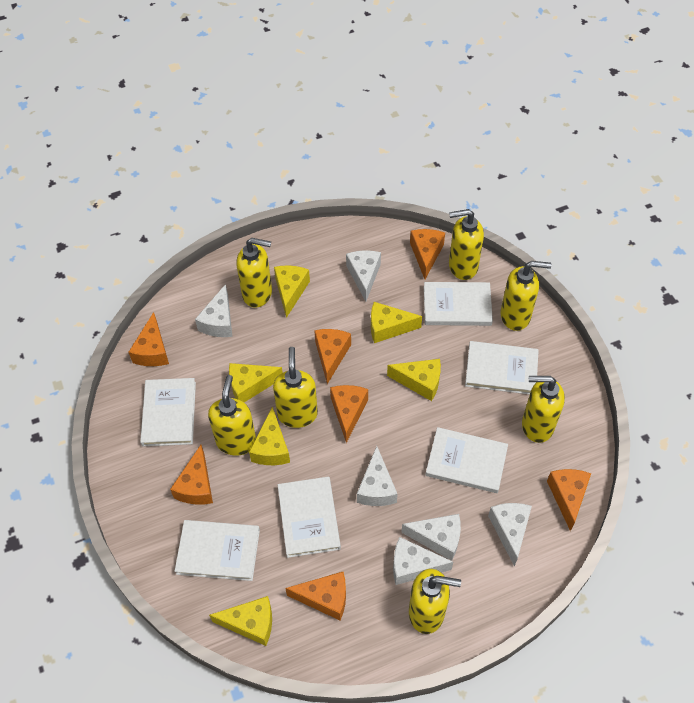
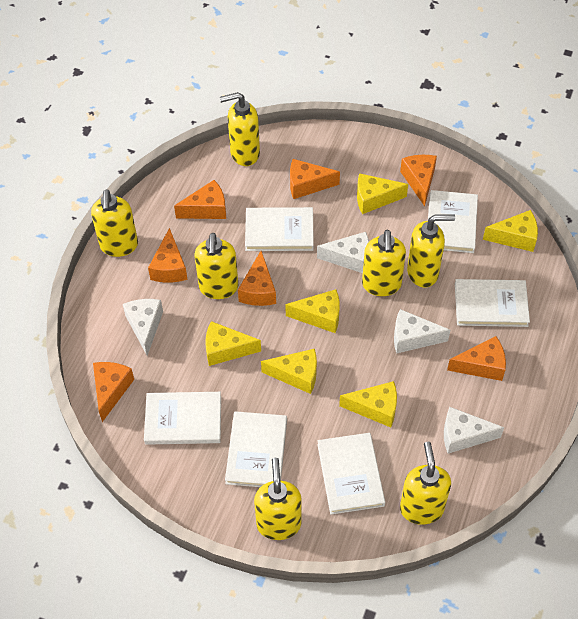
white cheese: 6 -> 4

